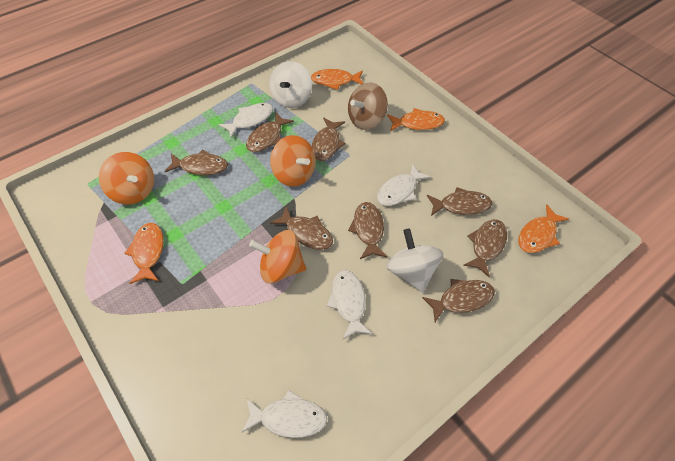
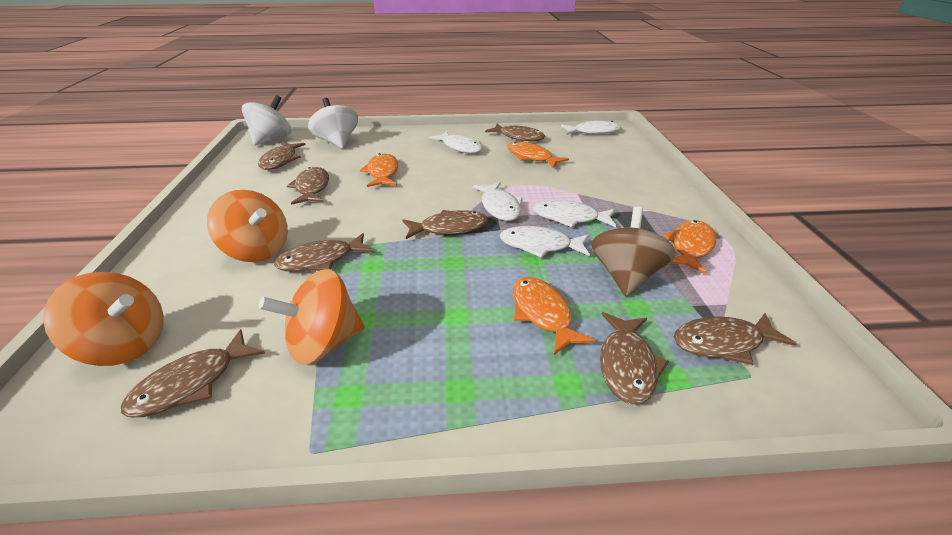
white fish: 4 -> 5

